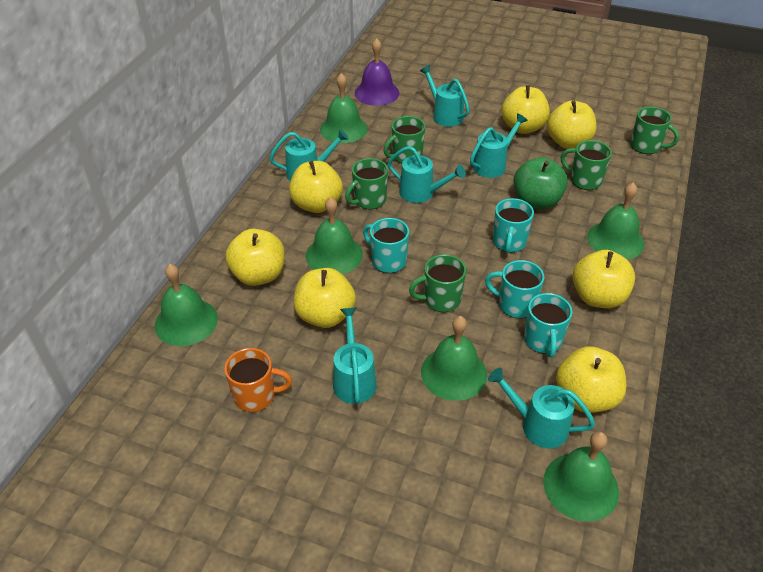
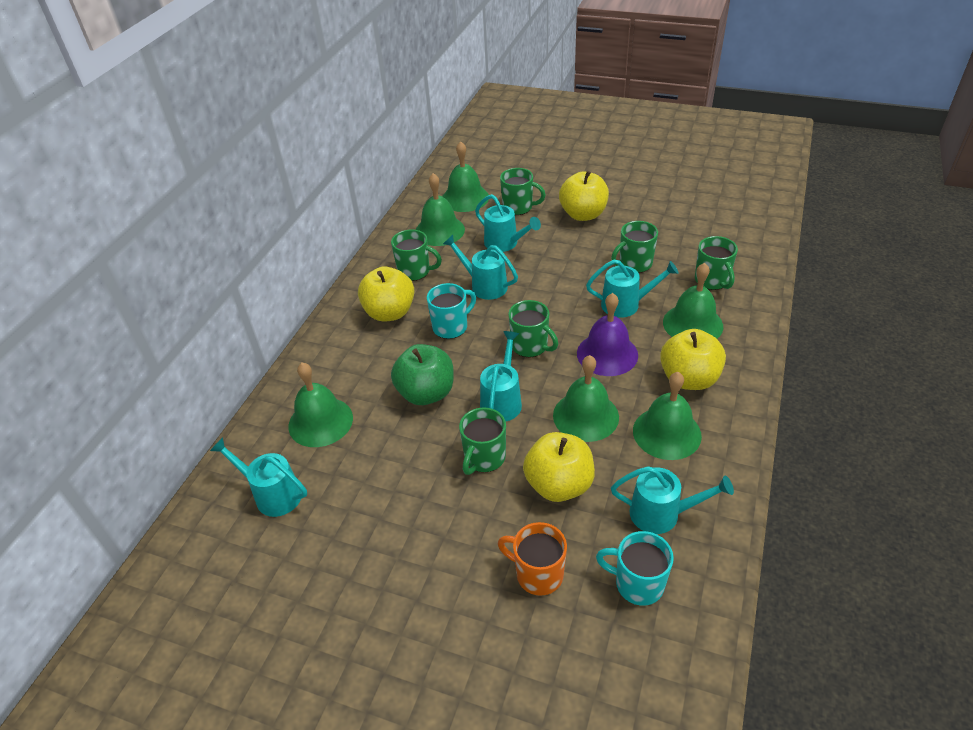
green mug: 5 -> 6
turquoise mug: 4 -> 2
yellow apple: 7 -> 4

